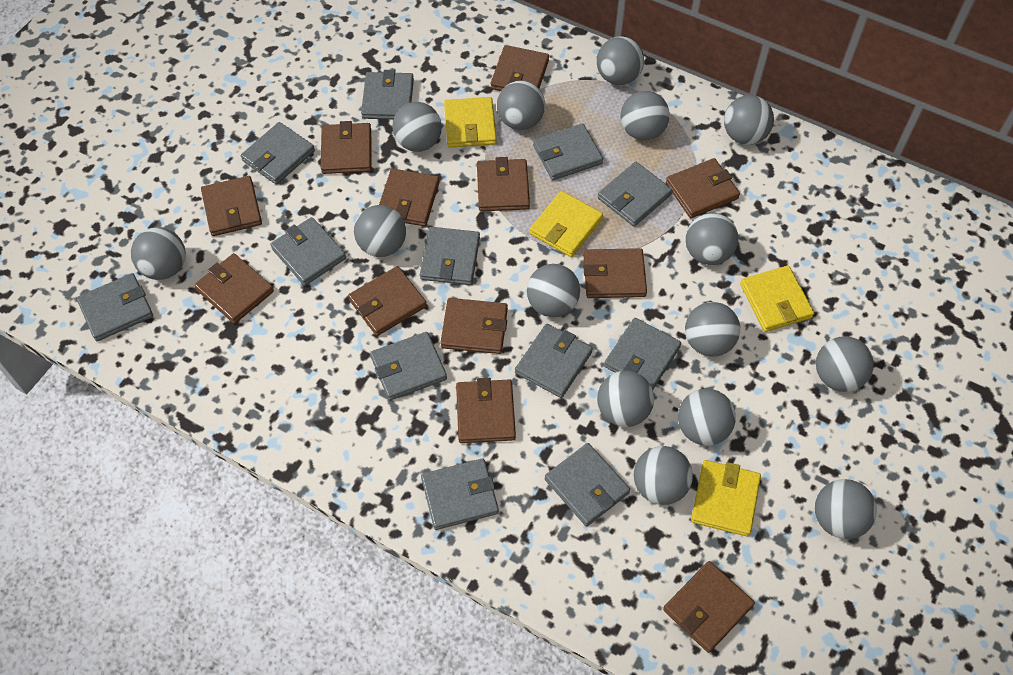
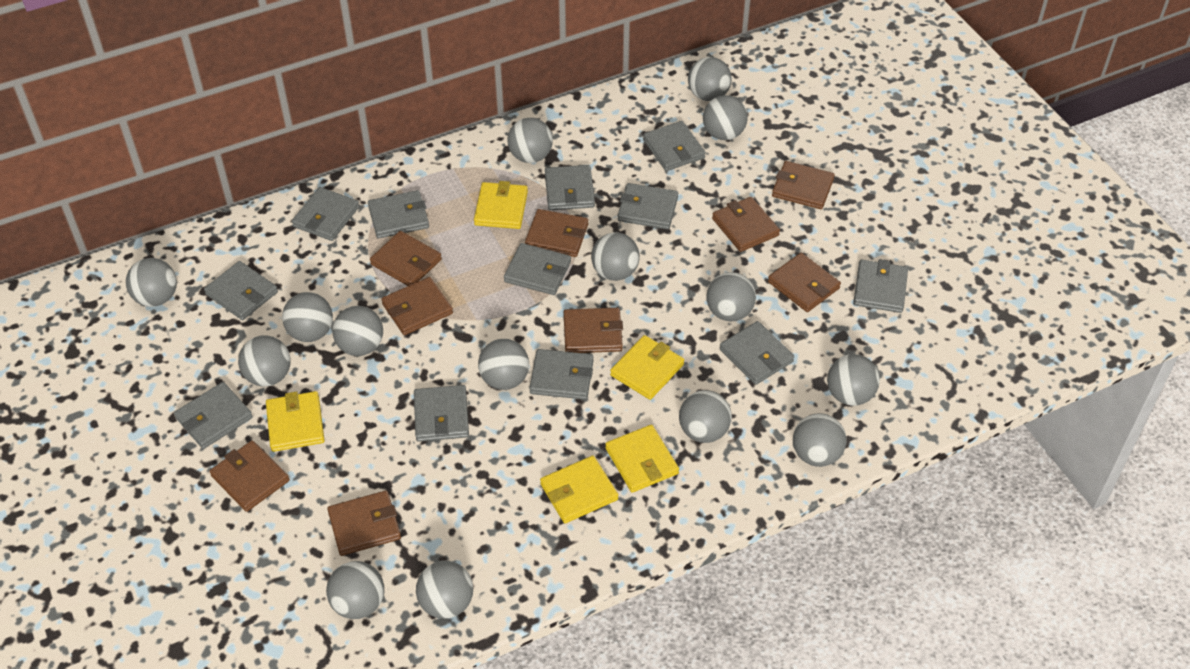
brown wallet: 12 -> 9
yellow wallet: 4 -> 5

